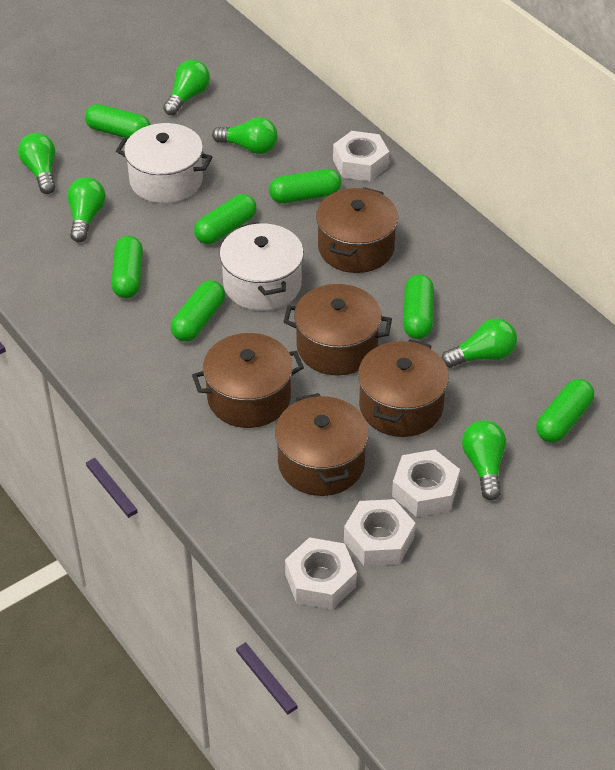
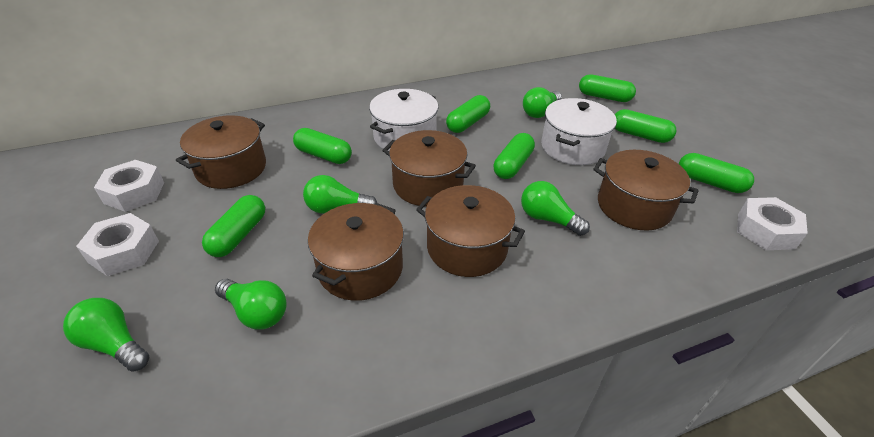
green light bulb: 6 -> 5
white nut: 4 -> 3

